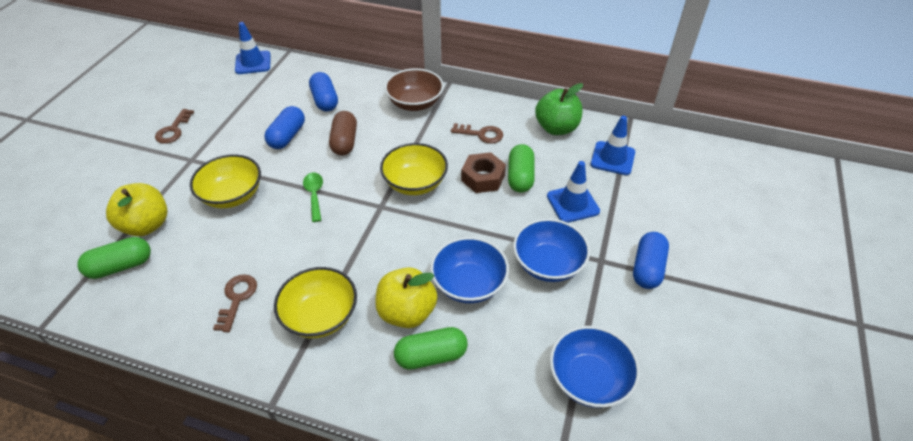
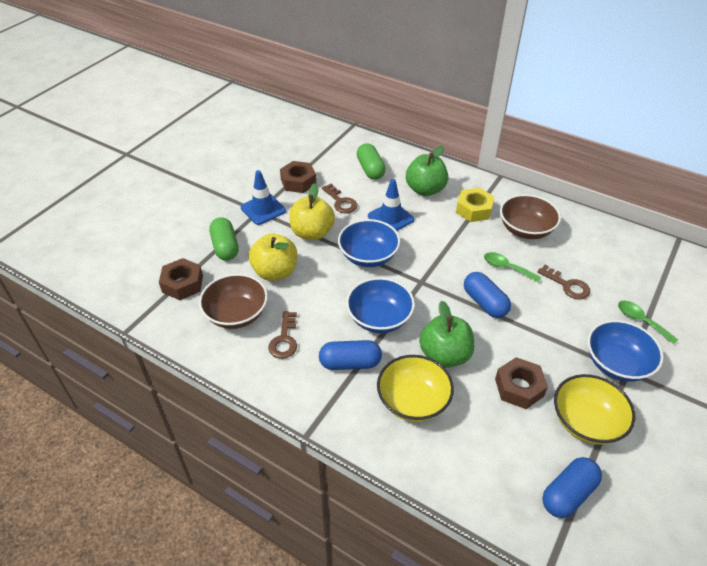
blue traffic cone: 3 -> 2
brown bowl: 1 -> 2
brown capsule: 1 -> 0
brown nut: 1 -> 3
green apple: 1 -> 2
green capsule: 3 -> 2
green spoon: 1 -> 2
yellow bowl: 3 -> 2
yellow nut: 0 -> 1

